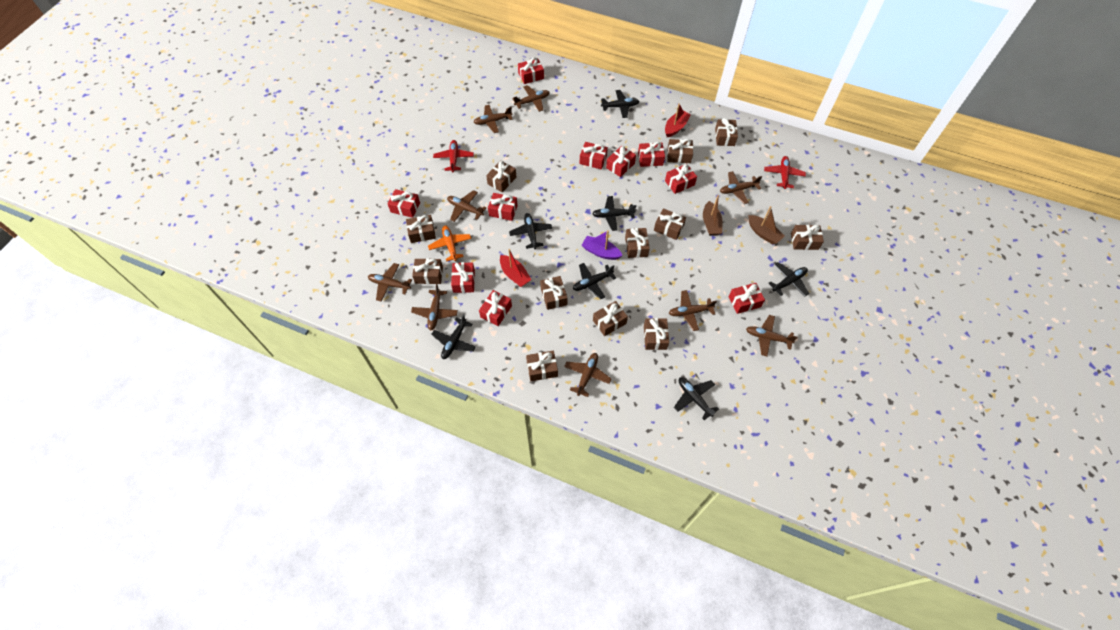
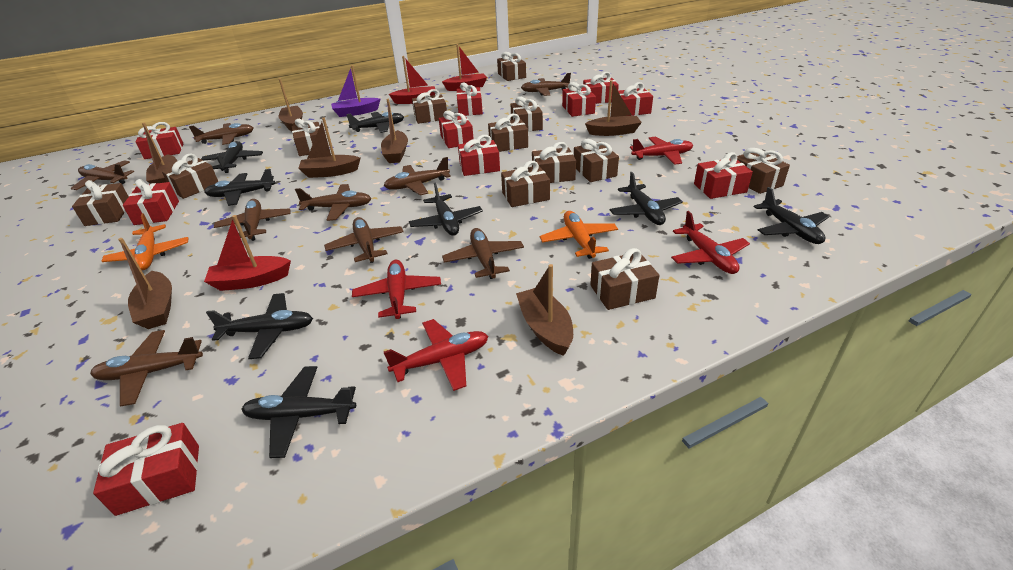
black plane: 7 -> 8
brown boat: 2 -> 7
orange plane: 1 -> 2
red boat: 2 -> 3
red plane: 2 -> 4

